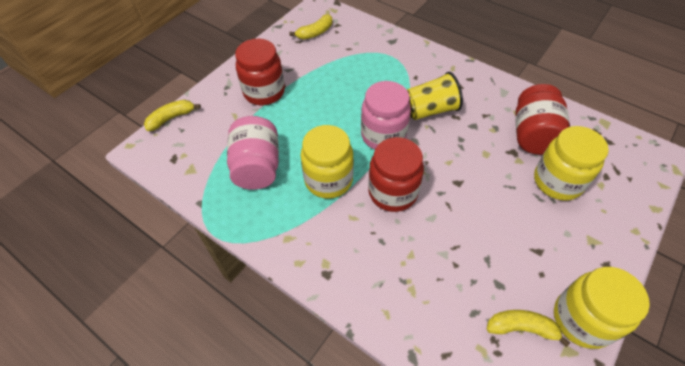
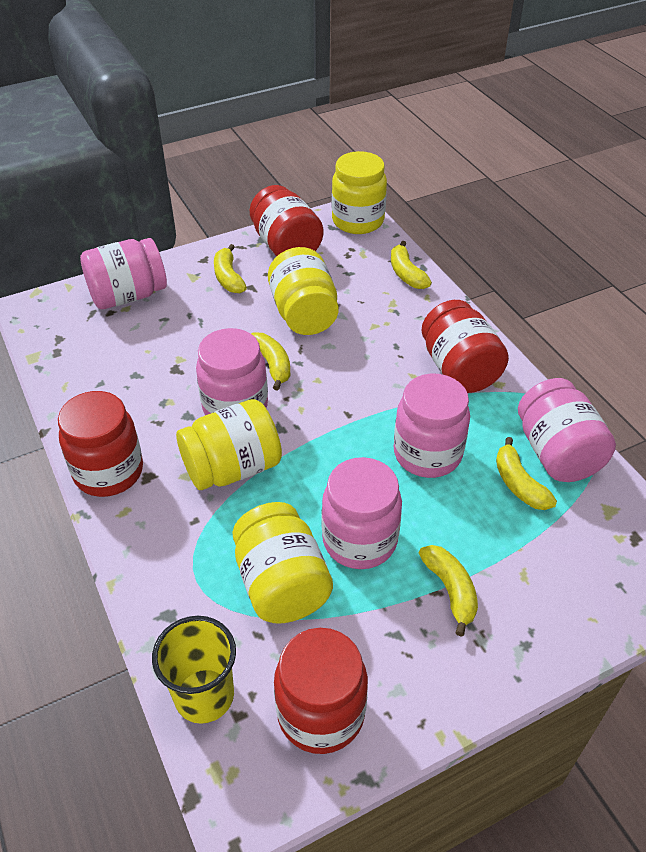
pink jar: 2 -> 5
red jar: 3 -> 4
yellow banana: 3 -> 5
yellow jar: 3 -> 4

